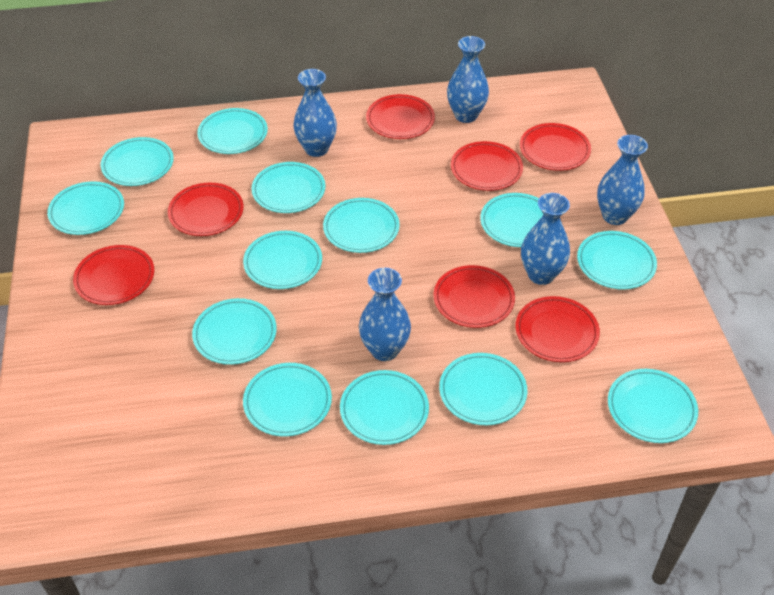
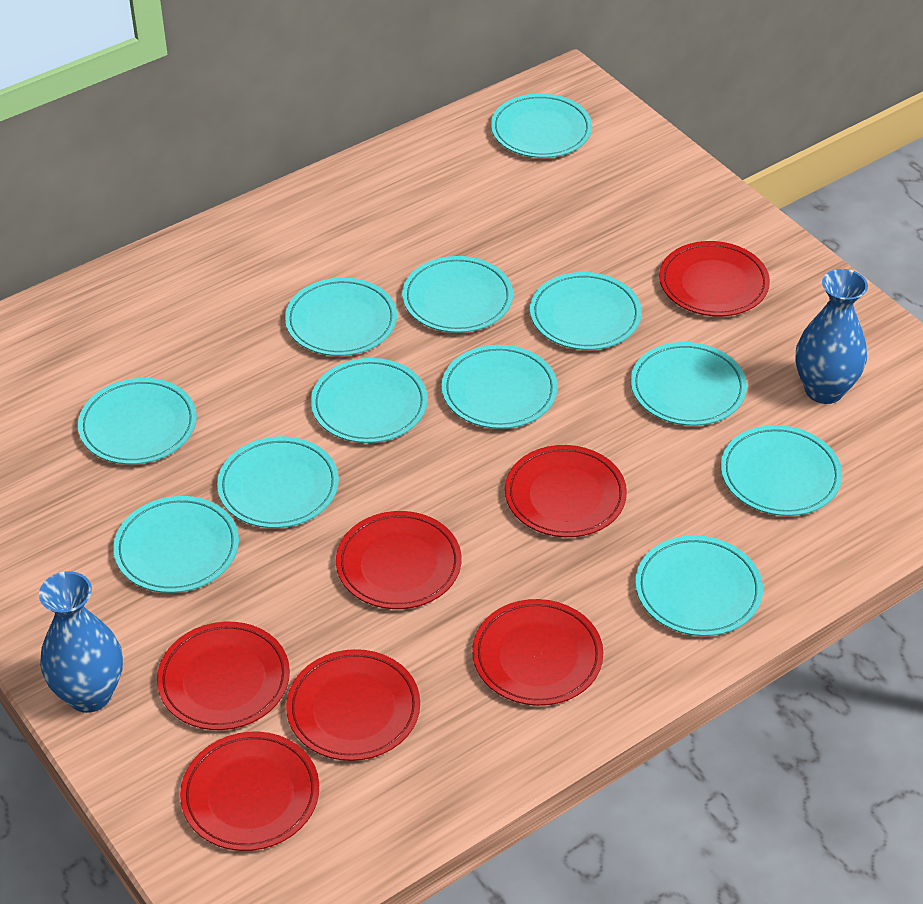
blue vase: 5 -> 2
turquoise plate: 13 -> 12

